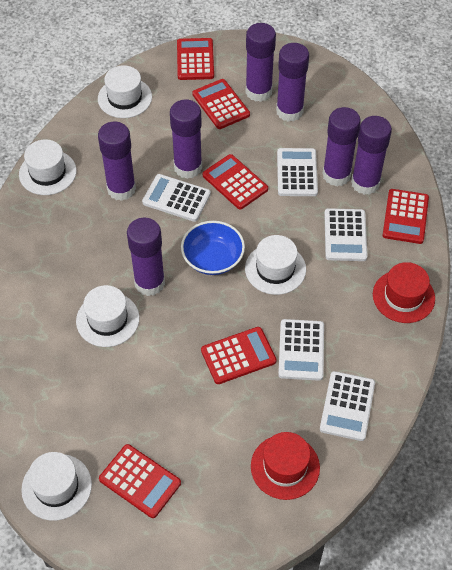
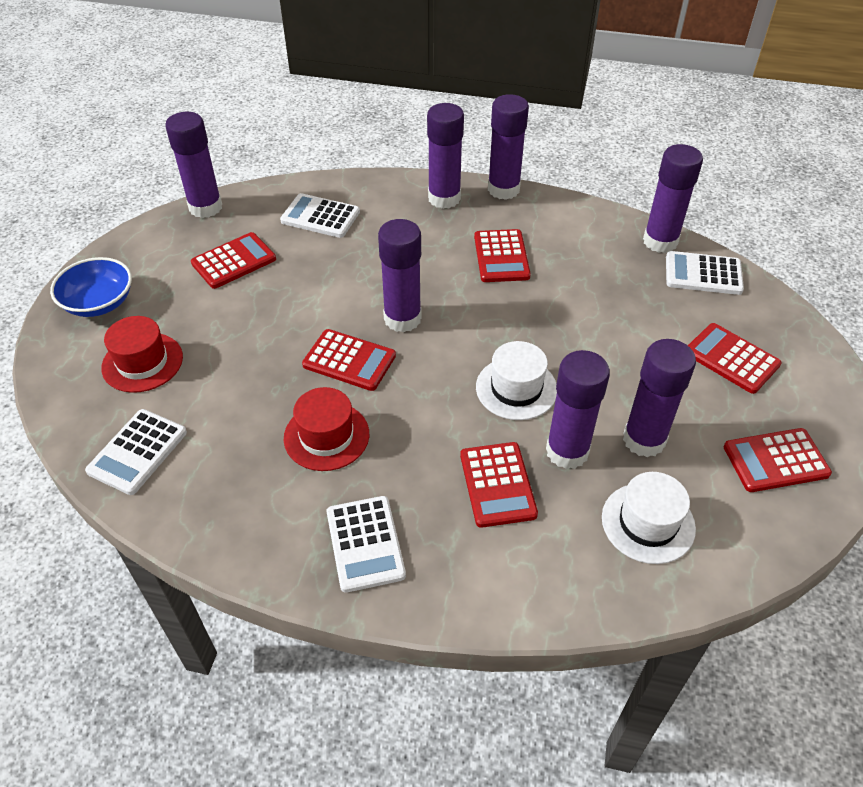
white calculator: 5 -> 4
white hat: 5 -> 2

